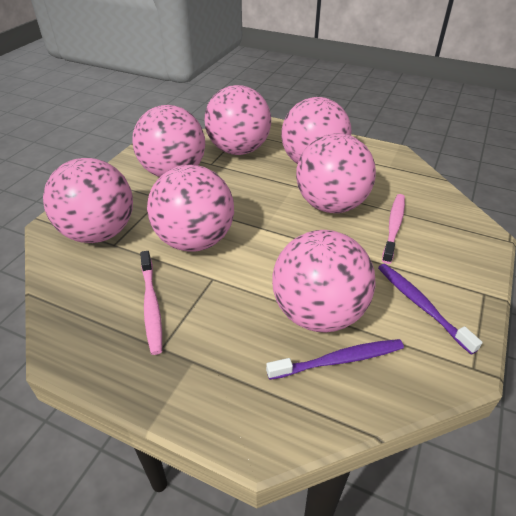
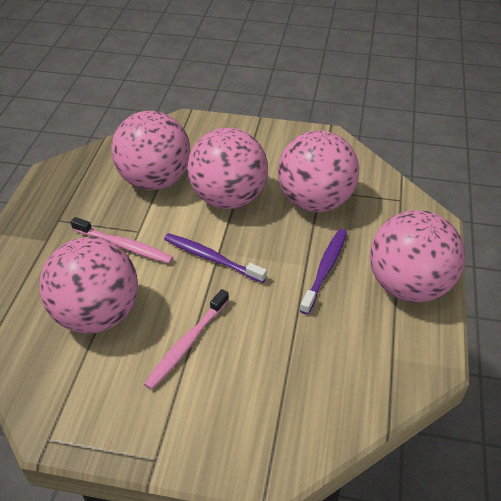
pink ball: 7 -> 5

